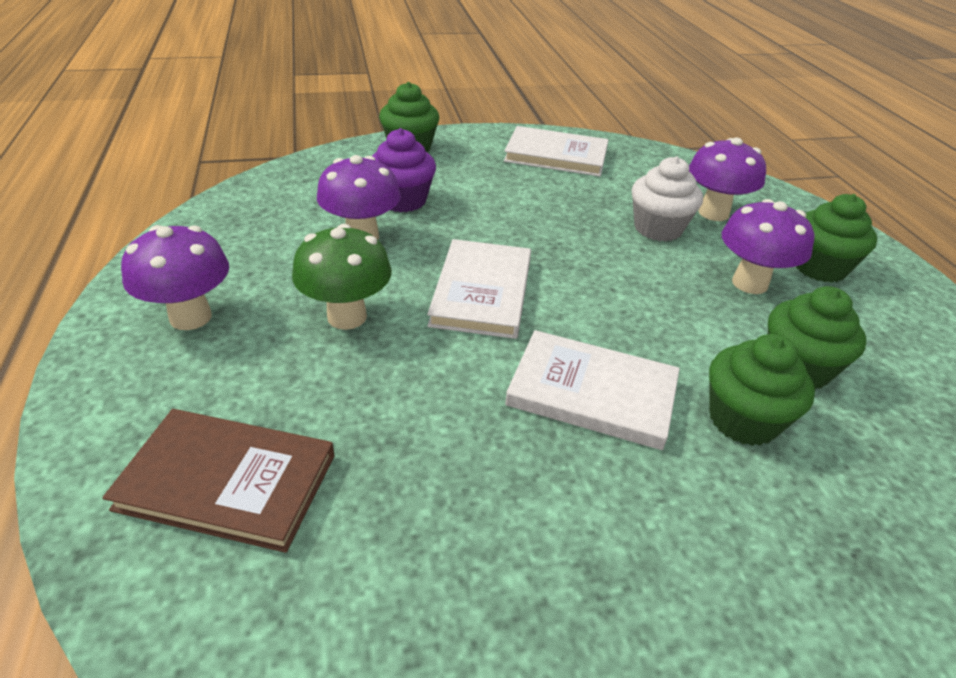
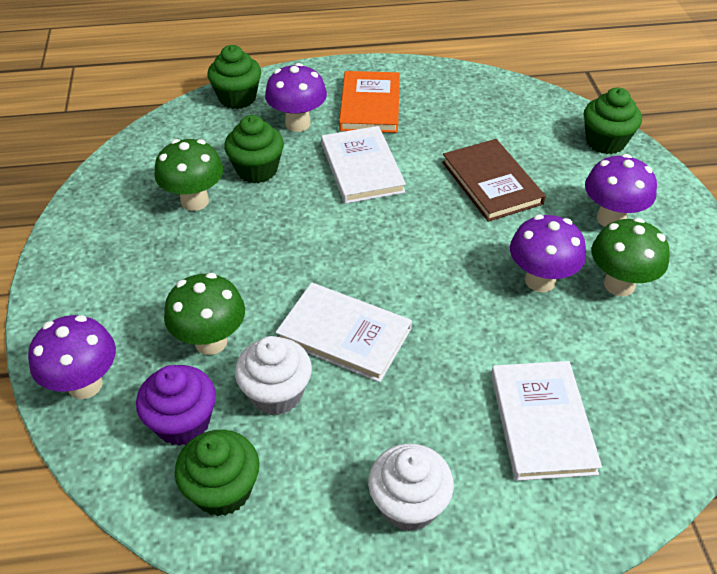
green mushroom: 1 -> 3
orange book: 0 -> 1
white cupcake: 1 -> 2

